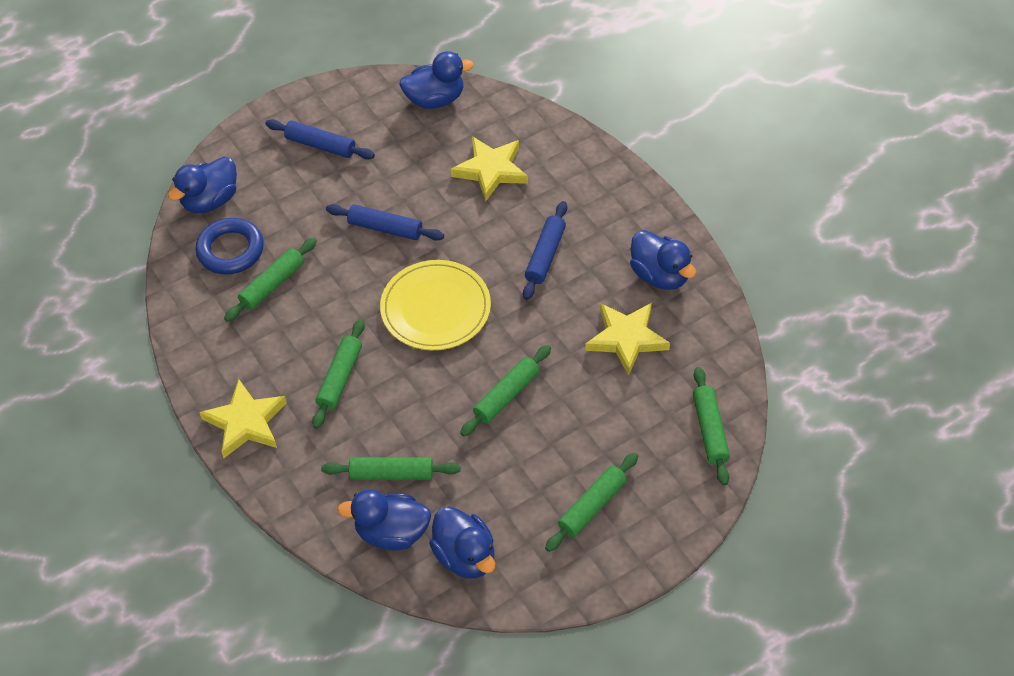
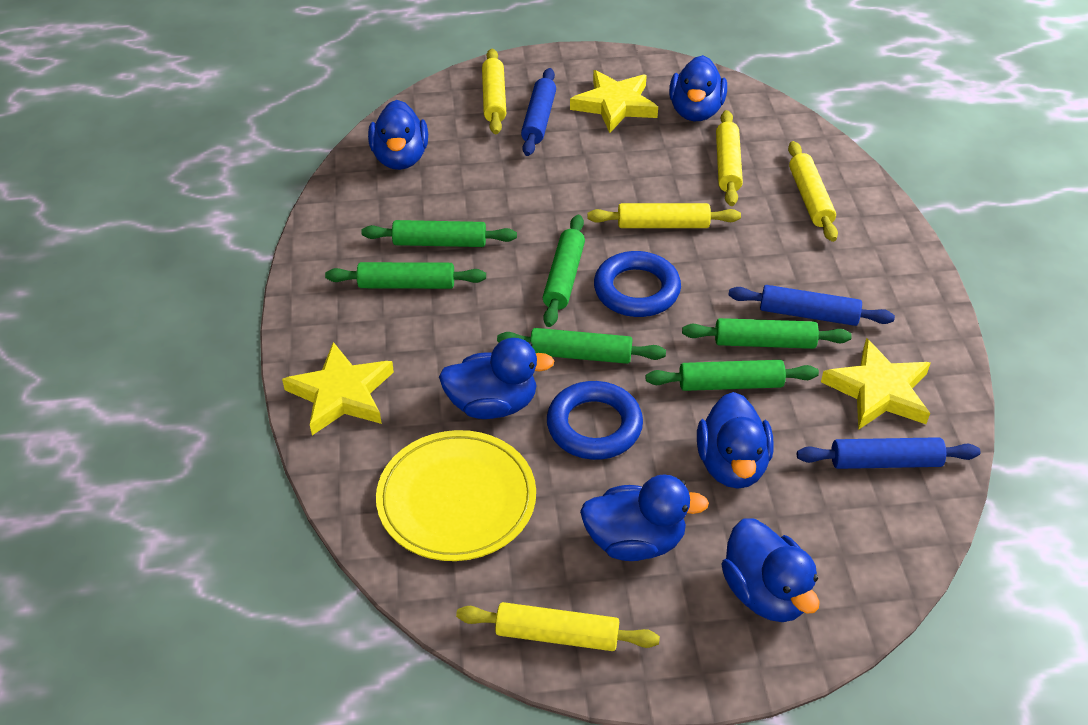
blue duck: 5 -> 6
blue ring: 1 -> 2
yellow rolling pin: 0 -> 5

